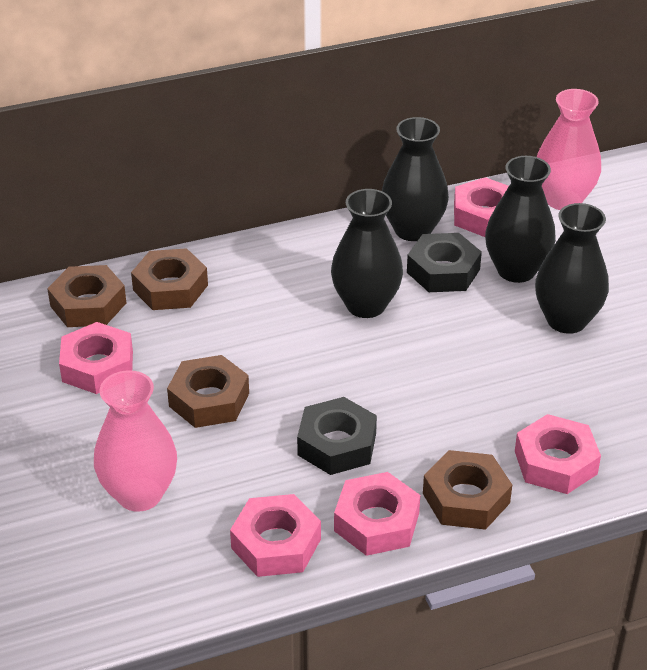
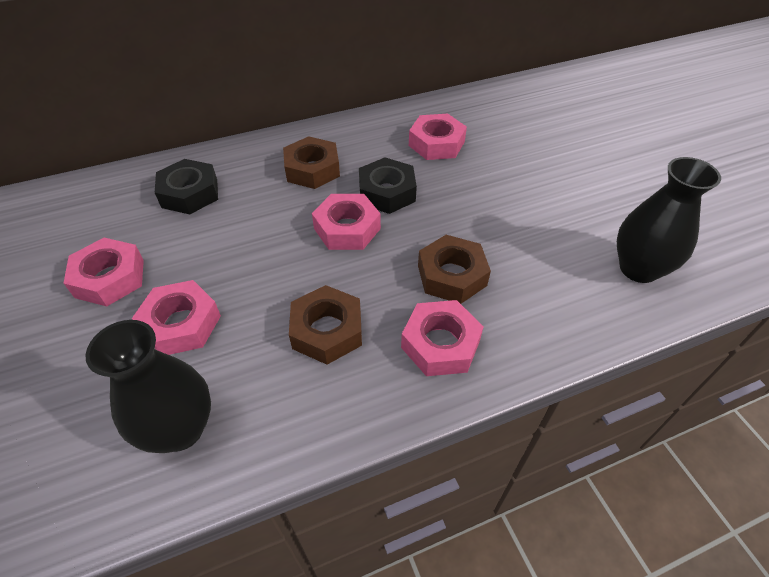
black vase: 4 -> 2
brown nut: 4 -> 3
pink vase: 2 -> 0

